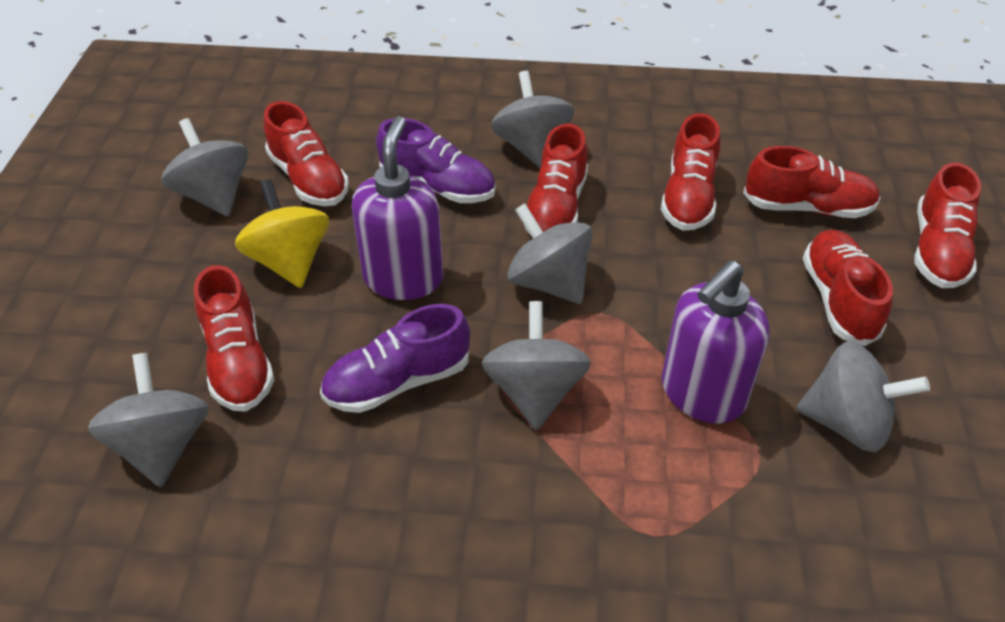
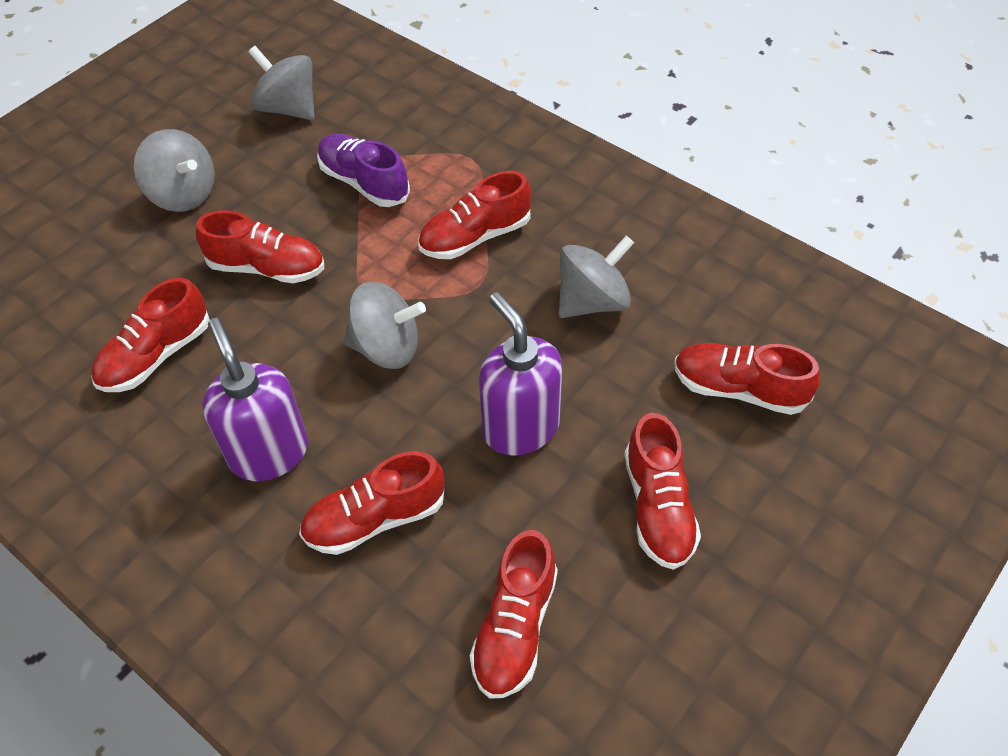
grey spinning top: 6 -> 4
purple shoe: 2 -> 1
yellow spinning top: 1 -> 0

